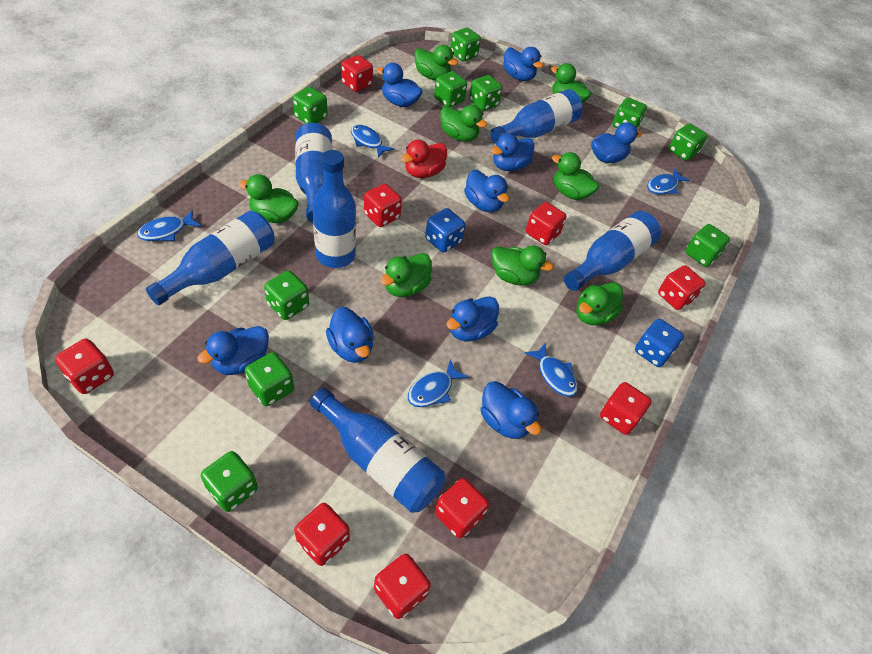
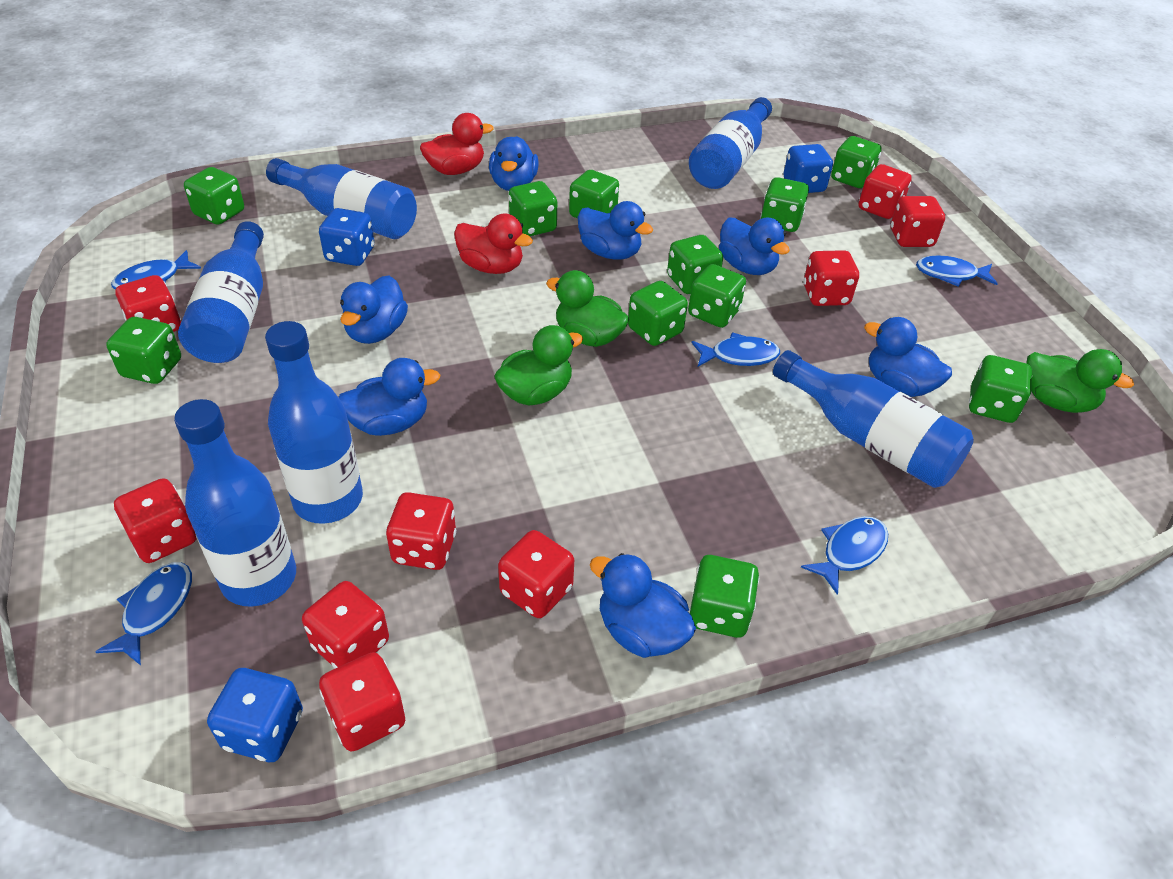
blue dice: 2 -> 3
blue duck: 9 -> 7
green dice: 10 -> 11
green duck: 8 -> 3
red duck: 1 -> 2

